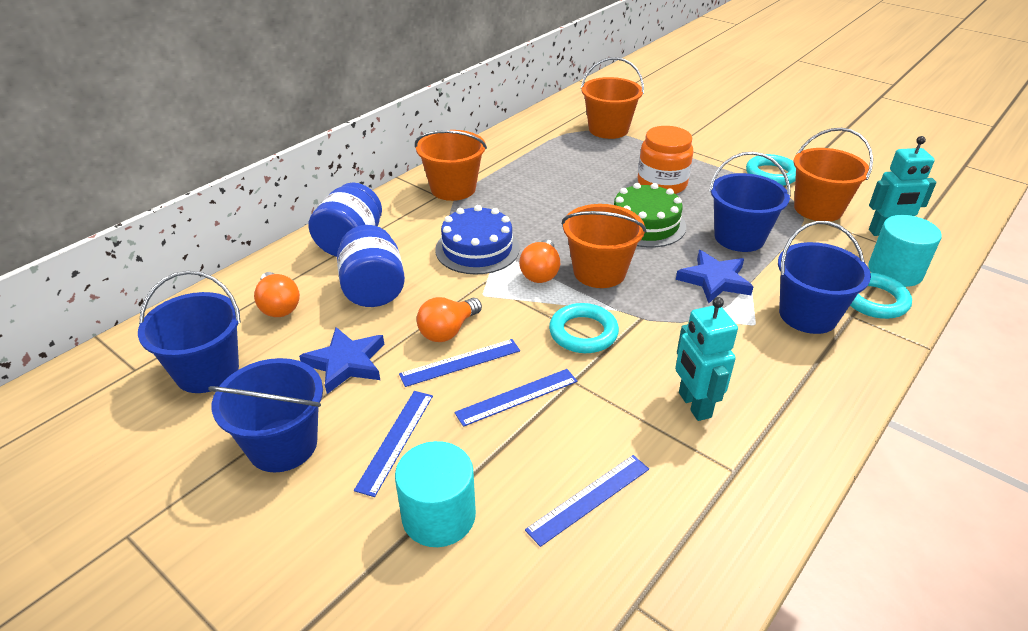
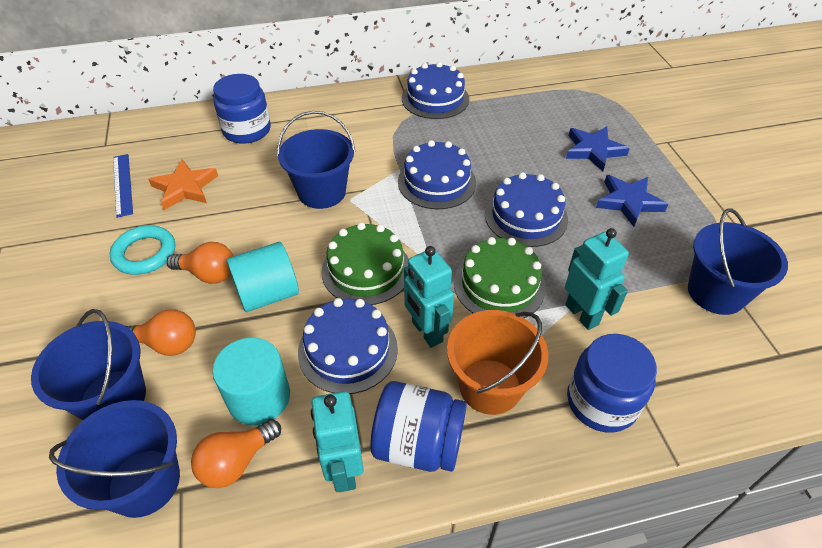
blue cake: 1 -> 4
blue jar: 2 -> 3
blue ruler: 4 -> 1
green cake: 1 -> 2
orange bucket: 4 -> 1
orange jar: 1 -> 0
orange star: 0 -> 1
turquoise ring: 3 -> 1
turquoise robot: 2 -> 3

